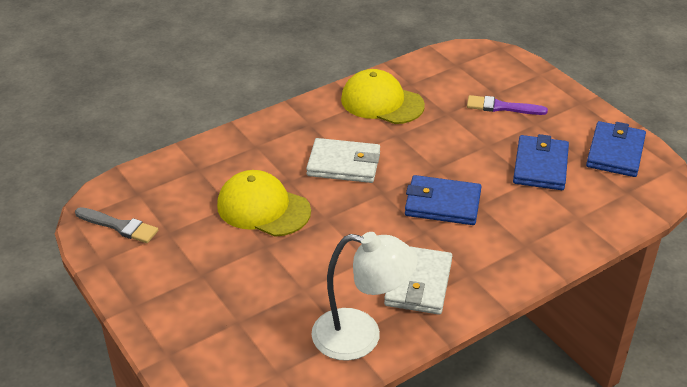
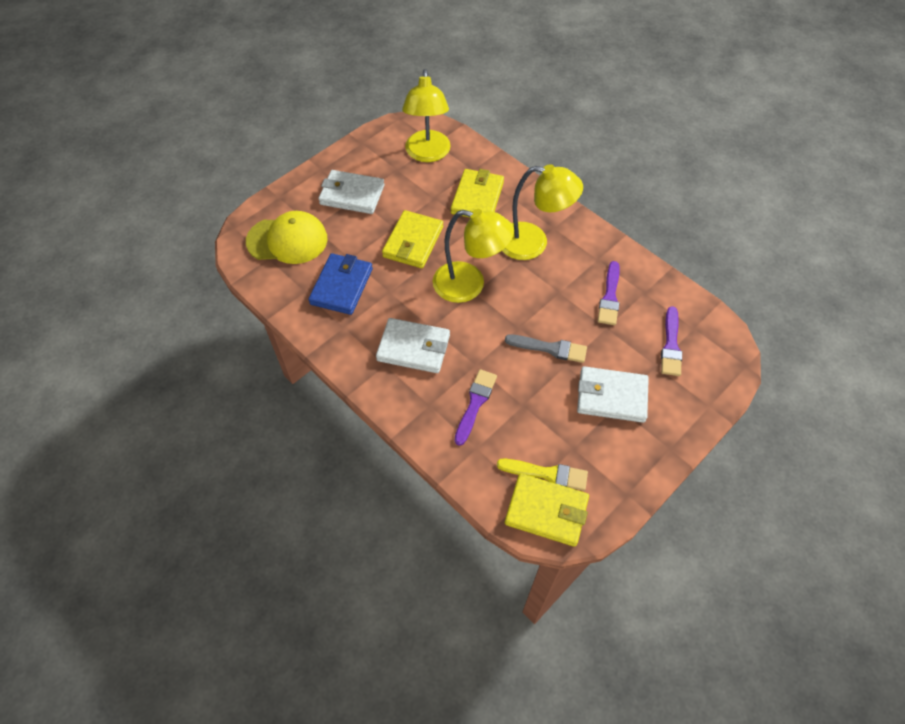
blue wallet: 3 -> 1
purple brush: 1 -> 3
white lamp: 1 -> 0
white wallet: 2 -> 3
yellow brush: 0 -> 1
yellow cap: 2 -> 1
yellow lamp: 0 -> 3
yellow wallet: 0 -> 3

